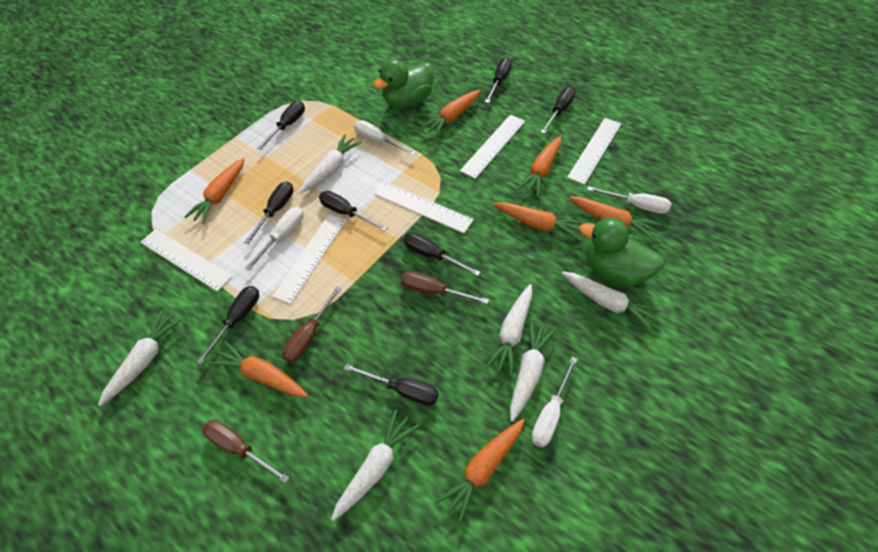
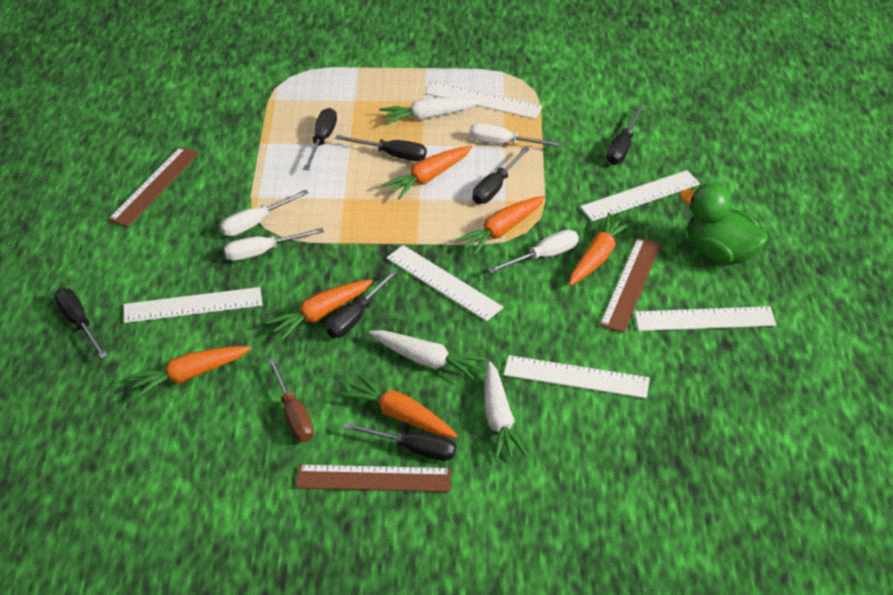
black screwdriver: 8 -> 7
brown ruler: 0 -> 3
brown screwdriver: 3 -> 1
green duck: 2 -> 1
orange carrot: 7 -> 6
white carrot: 6 -> 3
white ruler: 5 -> 6

